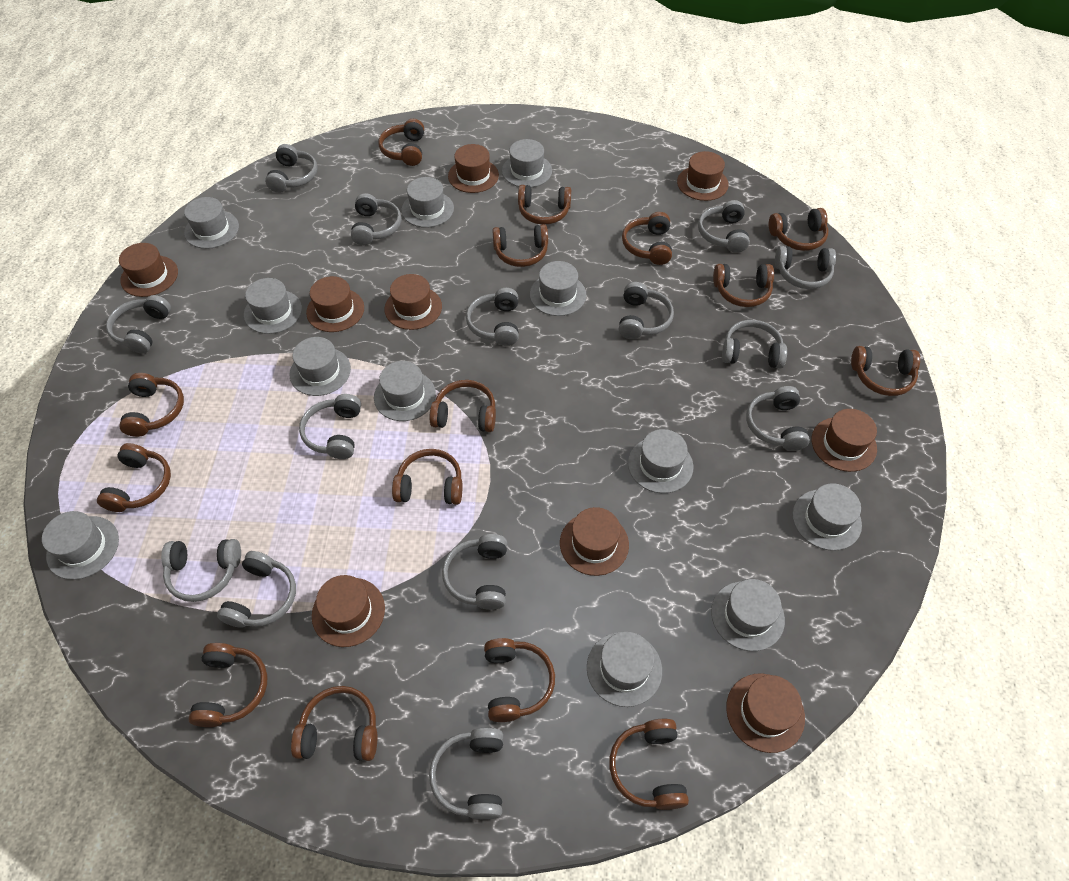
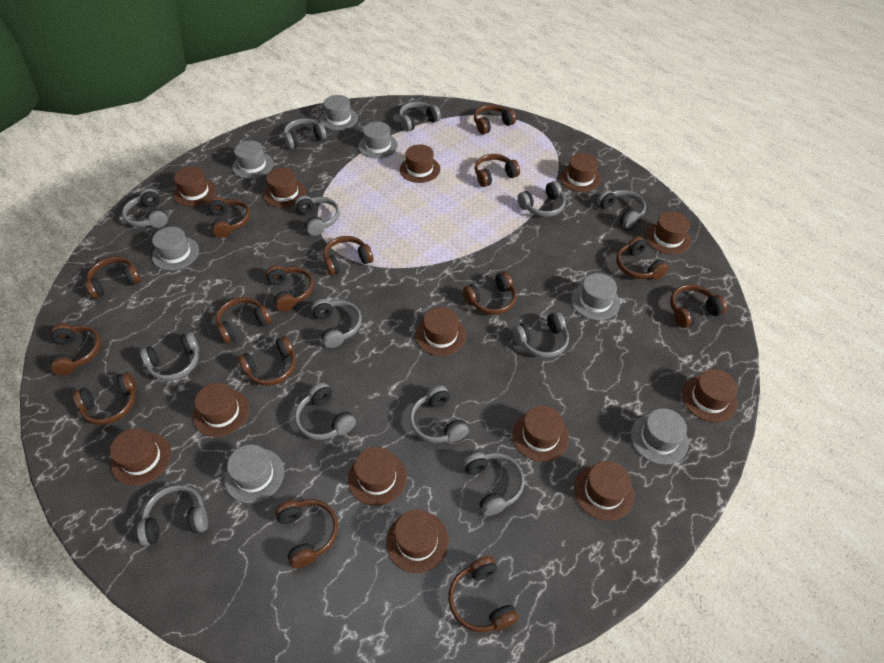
brown hat: 9 -> 13
grey hat: 12 -> 7
grey headphones: 14 -> 13

